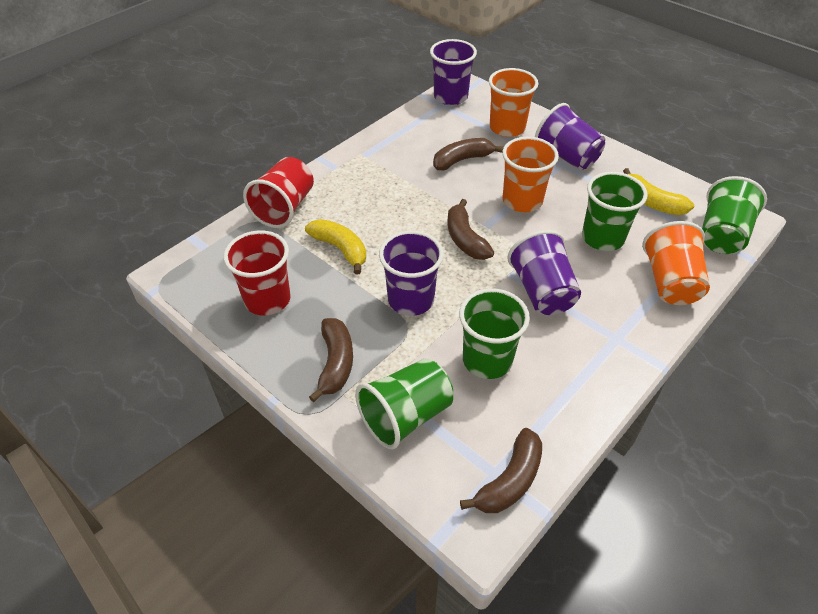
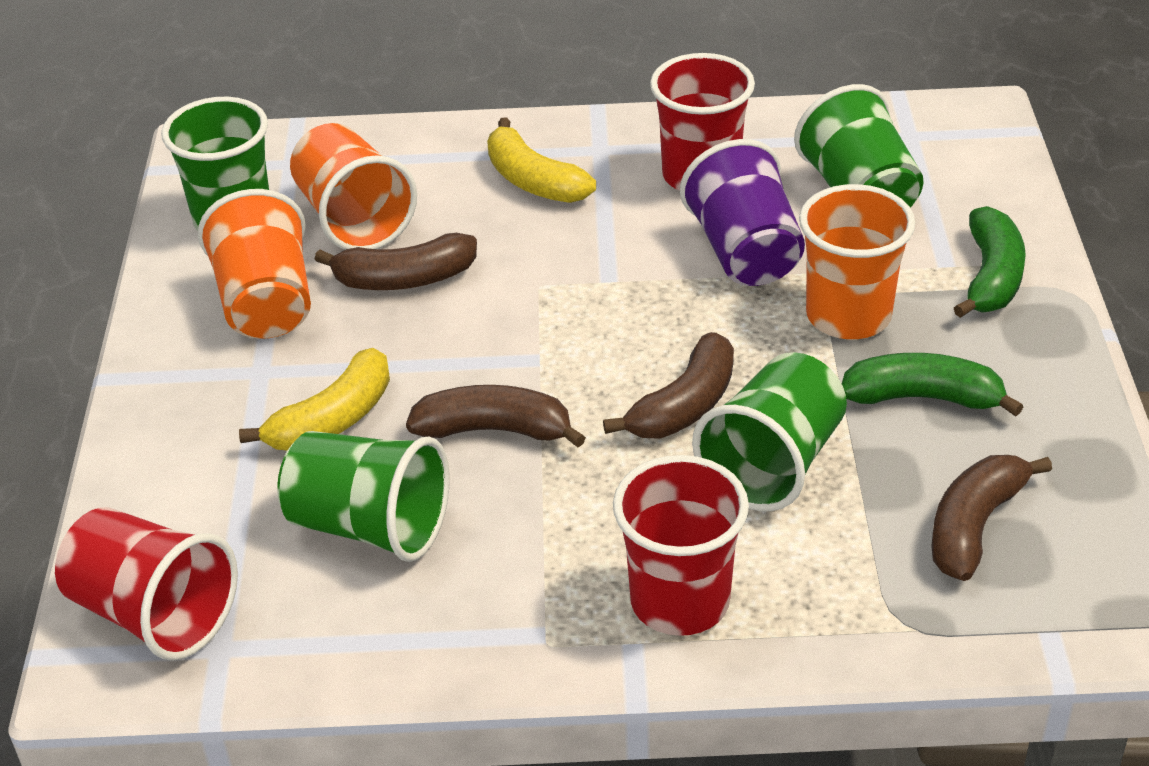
green banana: 0 -> 2
purple cup: 4 -> 1
red cup: 2 -> 3

